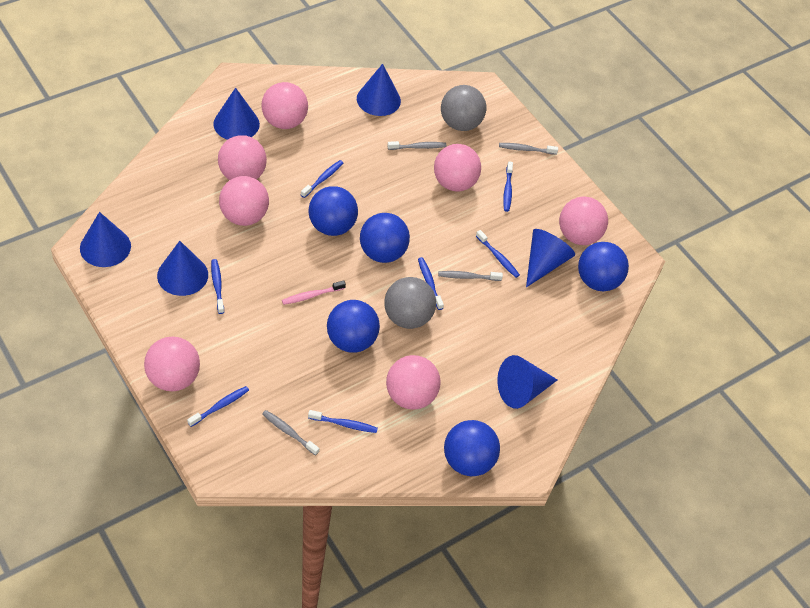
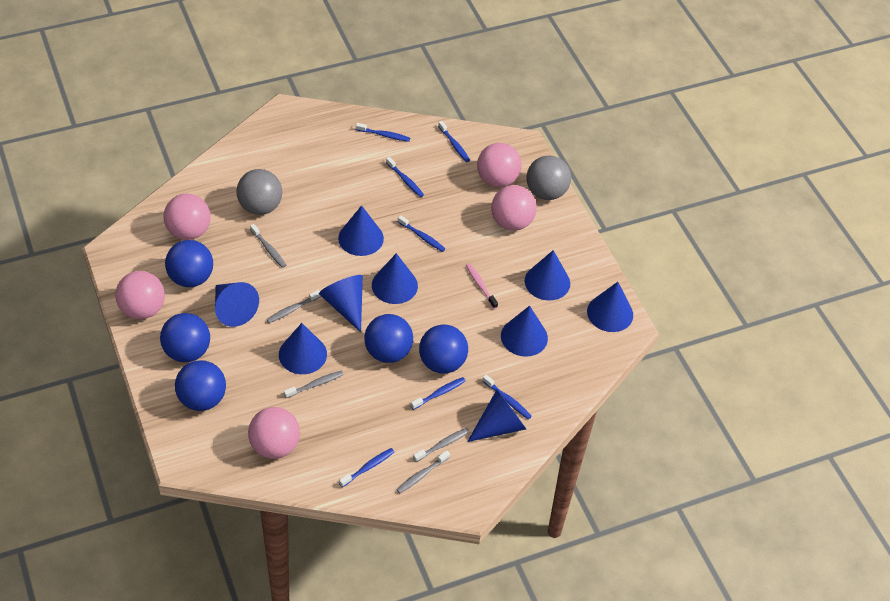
blue cone: 6 -> 9
grey toothbrush: 4 -> 5
pink ball: 7 -> 5

